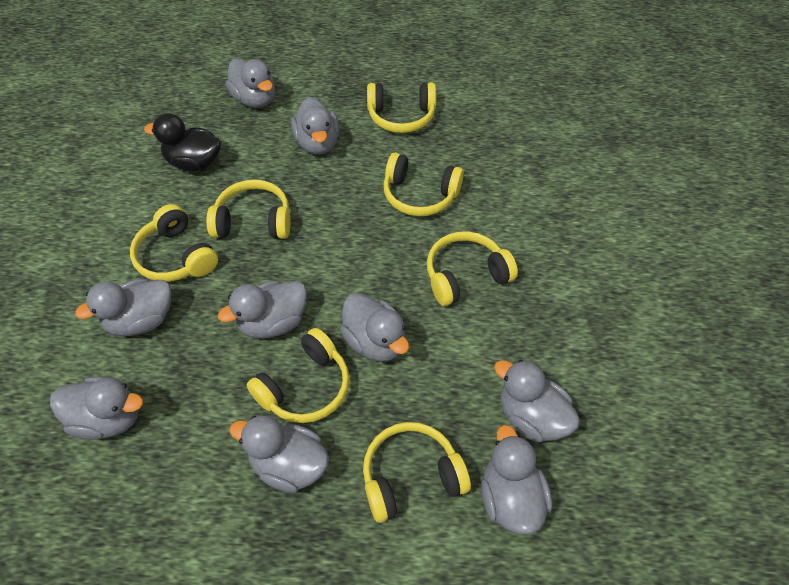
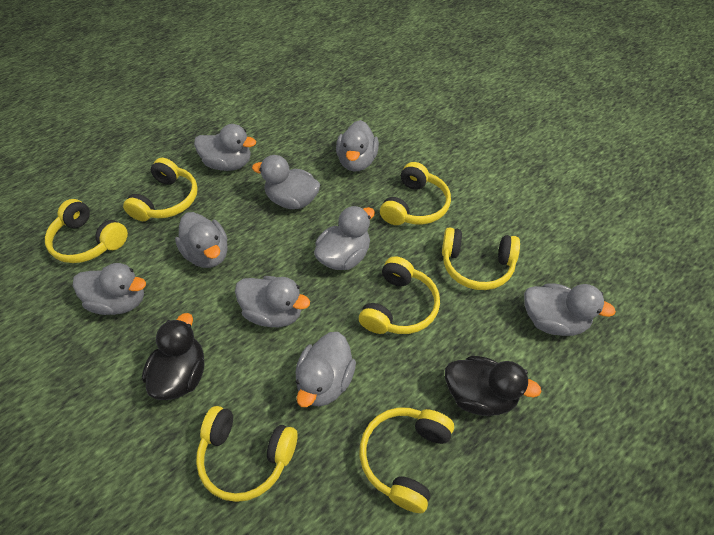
black duck: 1 -> 2

